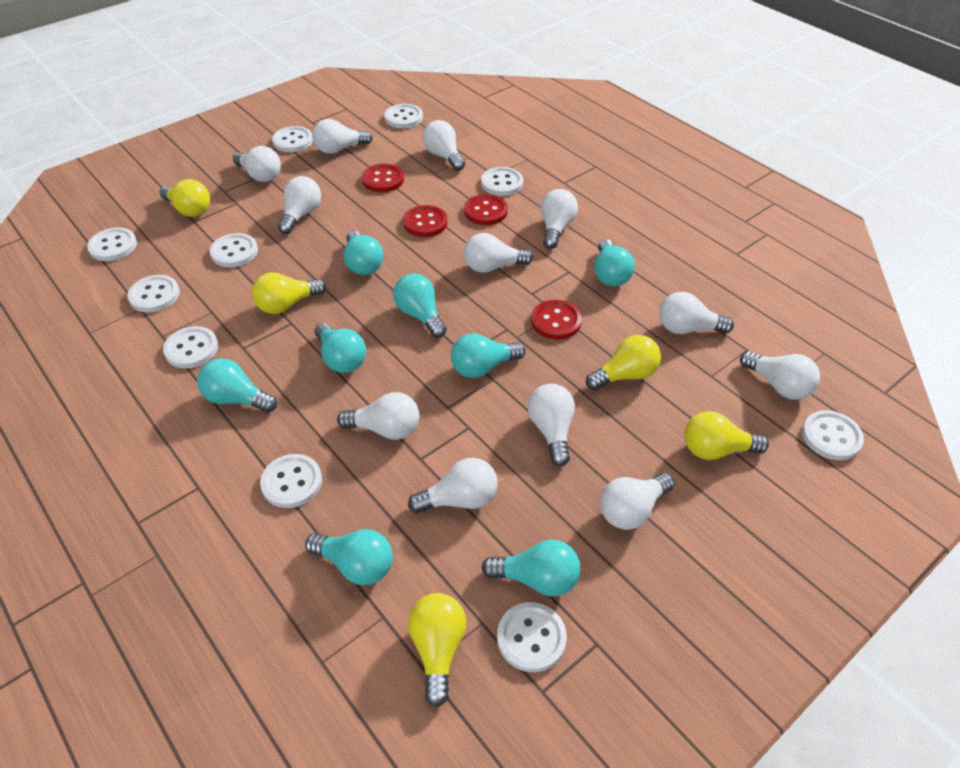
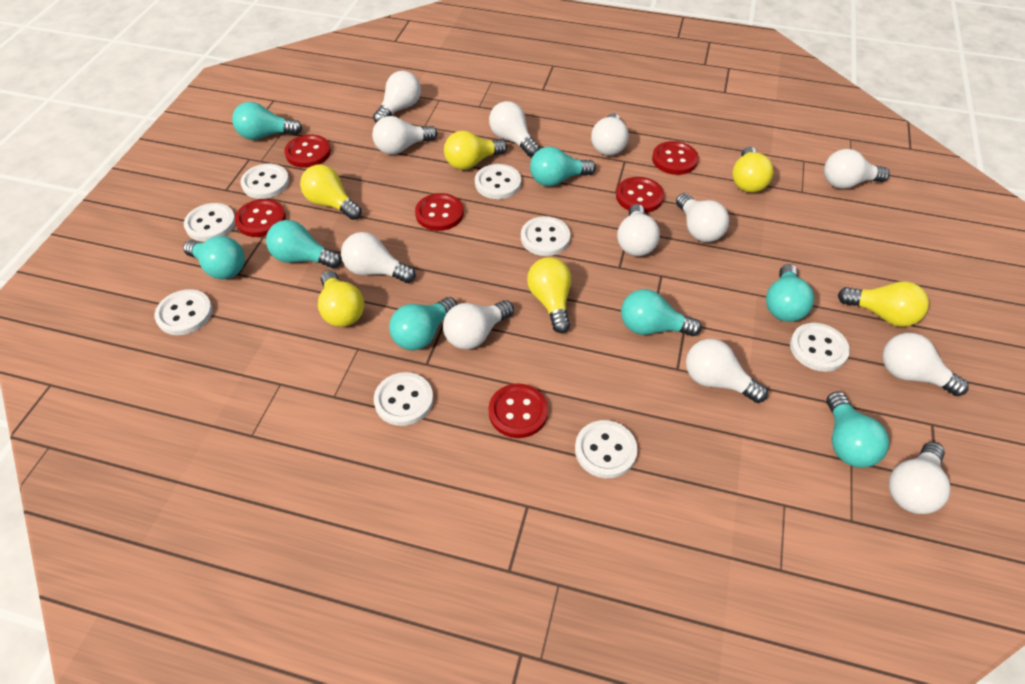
red button: 4 -> 6
white button: 10 -> 8
yellow light bulb: 5 -> 6

